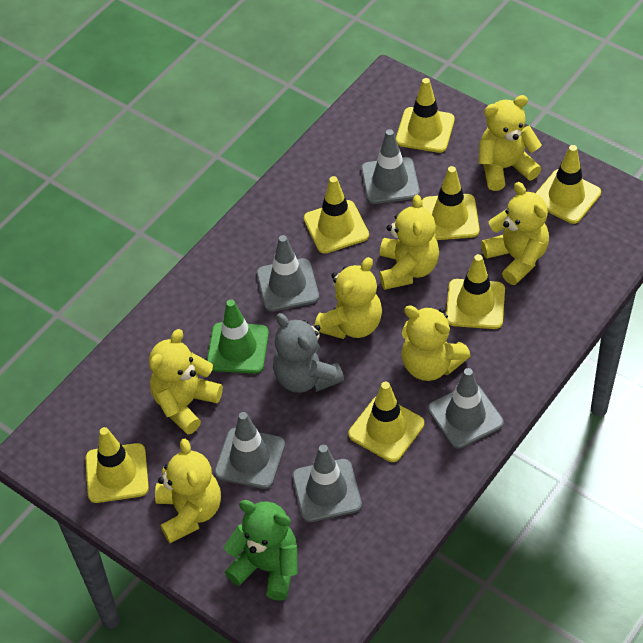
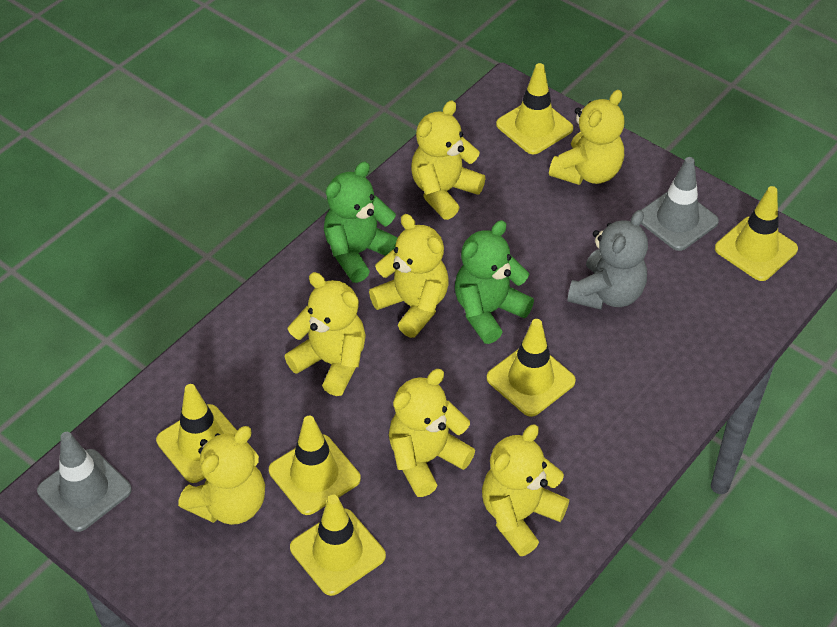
green teddy bear: 1 -> 2
green traffic cone: 1 -> 0
grey traffic cone: 5 -> 2
yellow traffic cone: 7 -> 6

